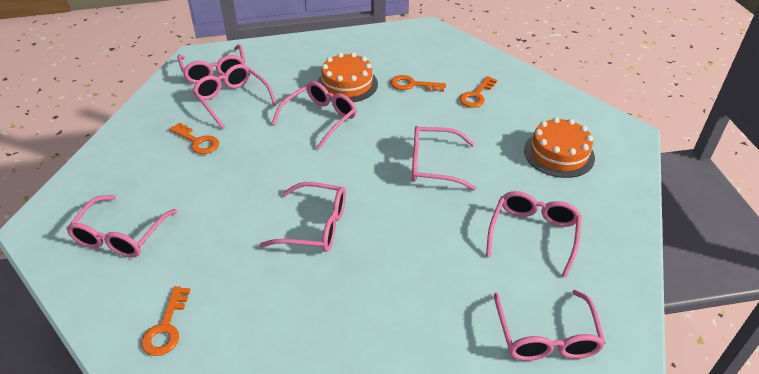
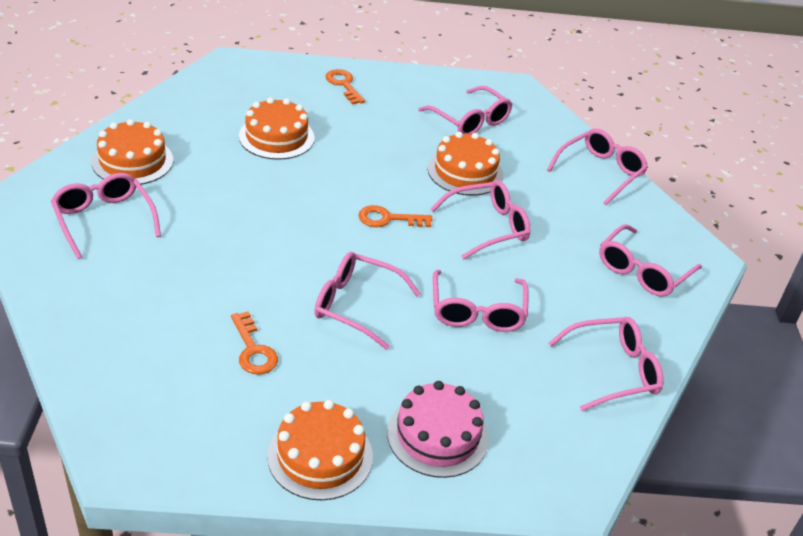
orange cake: 2 -> 4
orange key: 4 -> 3
pink cake: 0 -> 1

